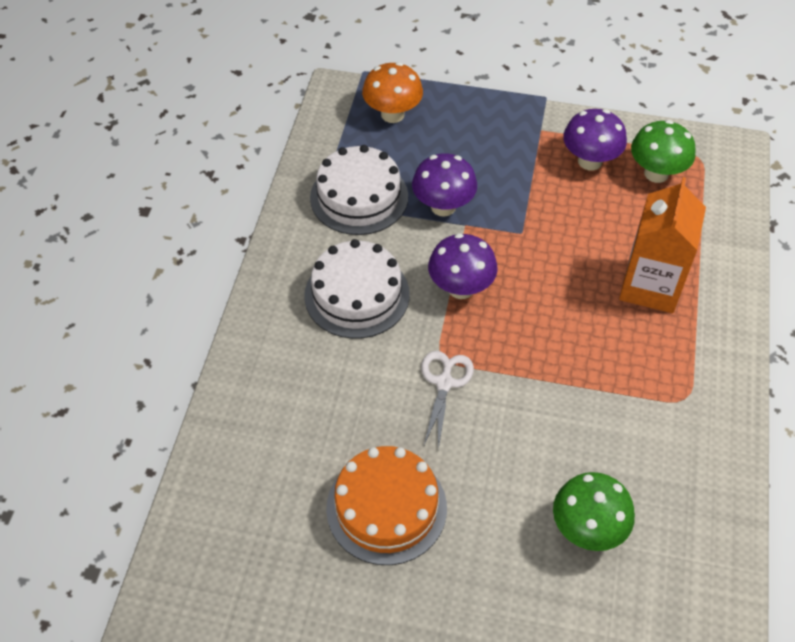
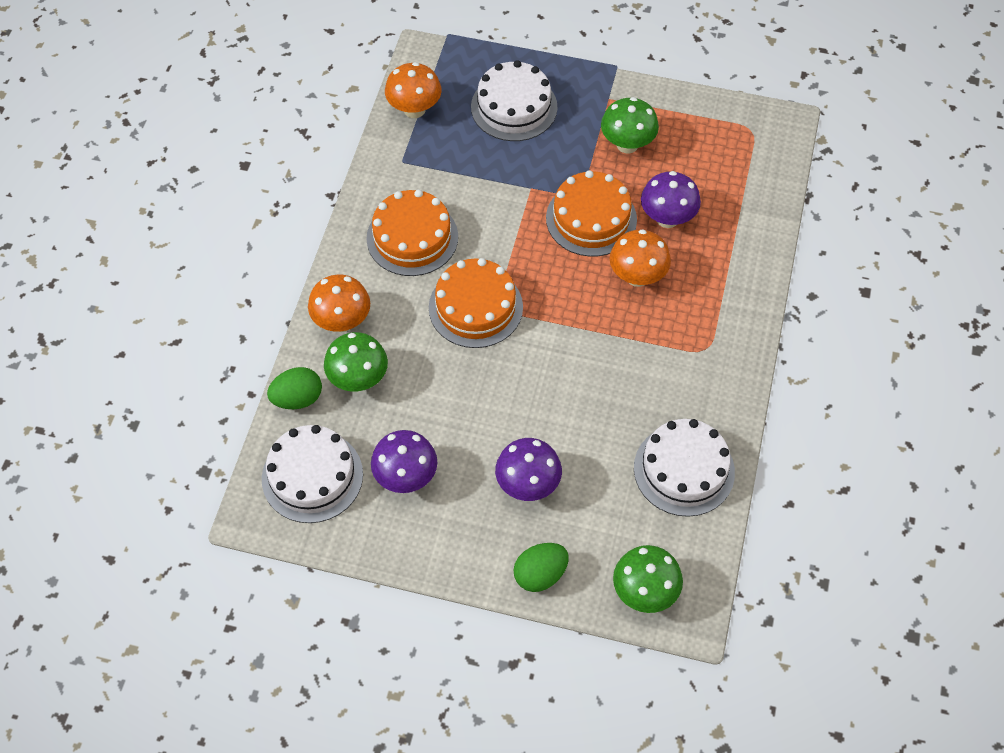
green egg: 0 -> 2
green mushroom: 2 -> 3
orange cake: 1 -> 3
orange carton: 1 -> 0
orange mushroom: 1 -> 3
white cake: 2 -> 3
white scissors: 1 -> 0

